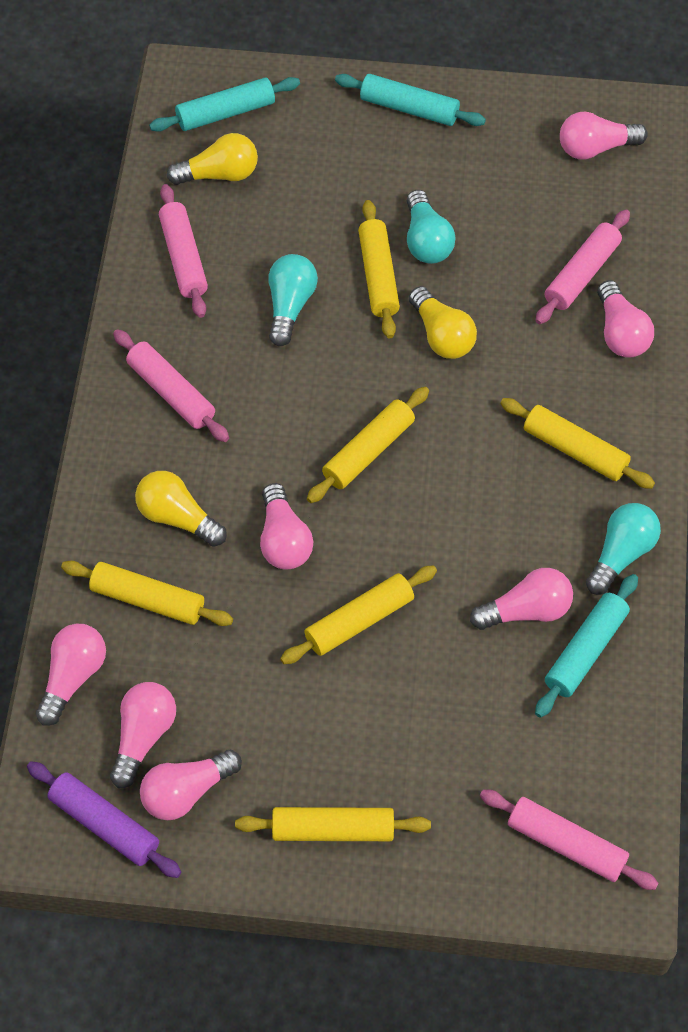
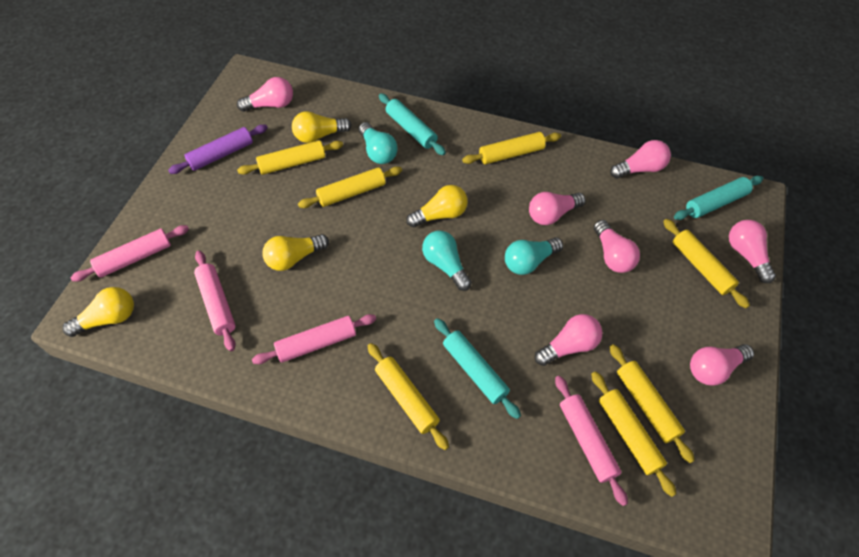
yellow light bulb: 3 -> 4
yellow rolling pin: 6 -> 7

